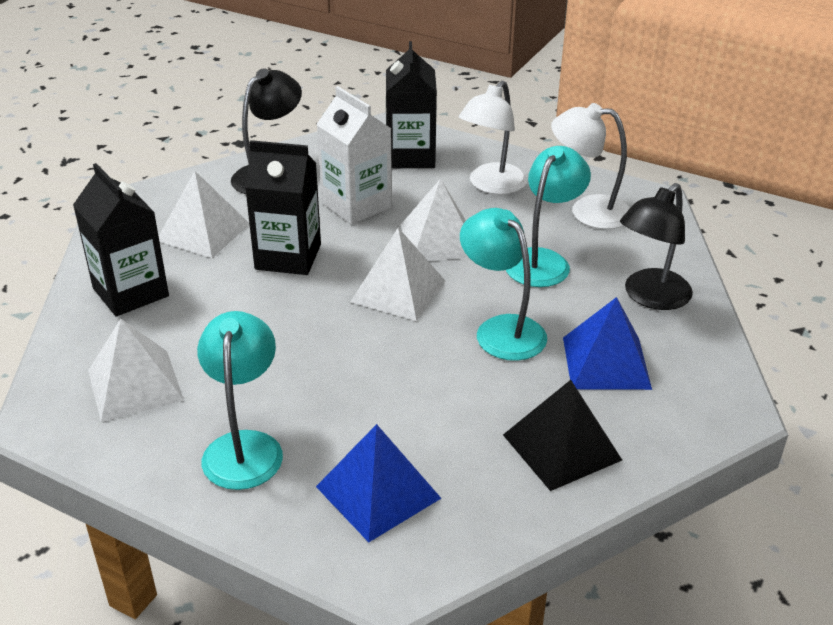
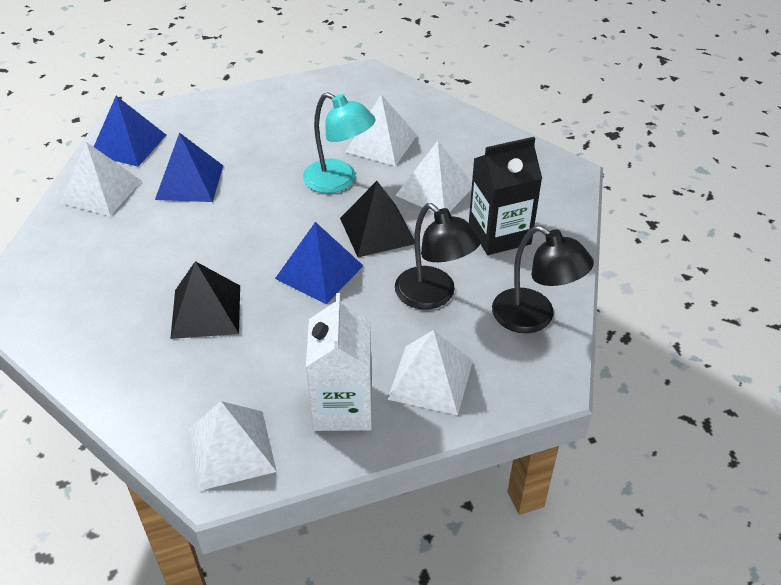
black carton: 3 -> 1
black pyramid: 1 -> 2
blue pyramid: 2 -> 3
turquoise lamp: 3 -> 1
white lamp: 2 -> 0
white pyramid: 4 -> 5

